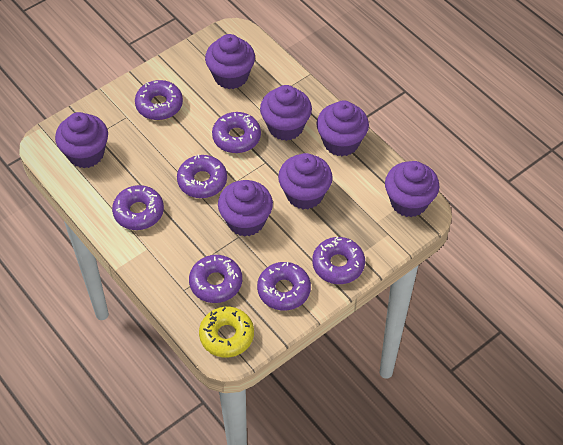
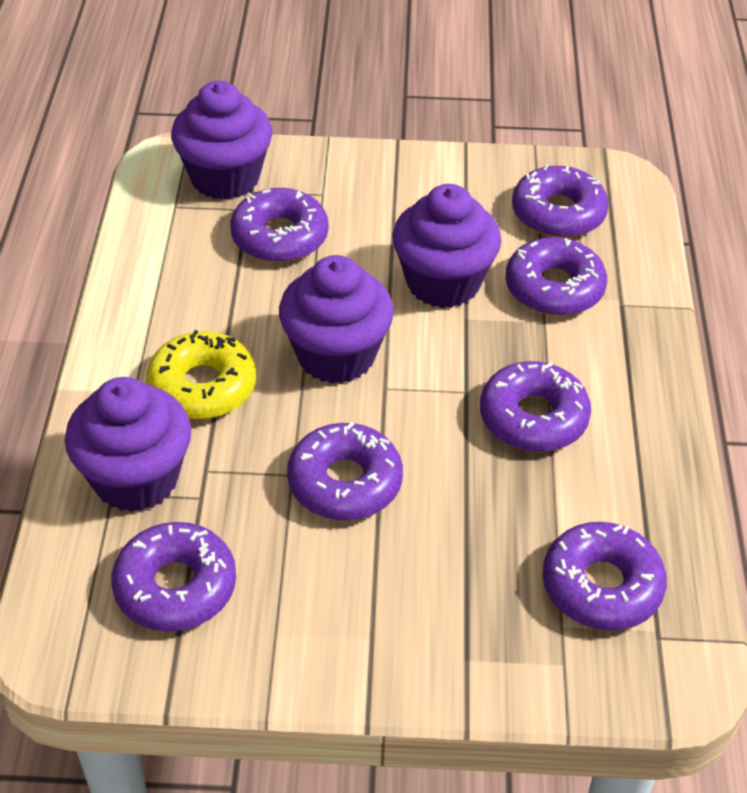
purple cupcake: 7 -> 4

